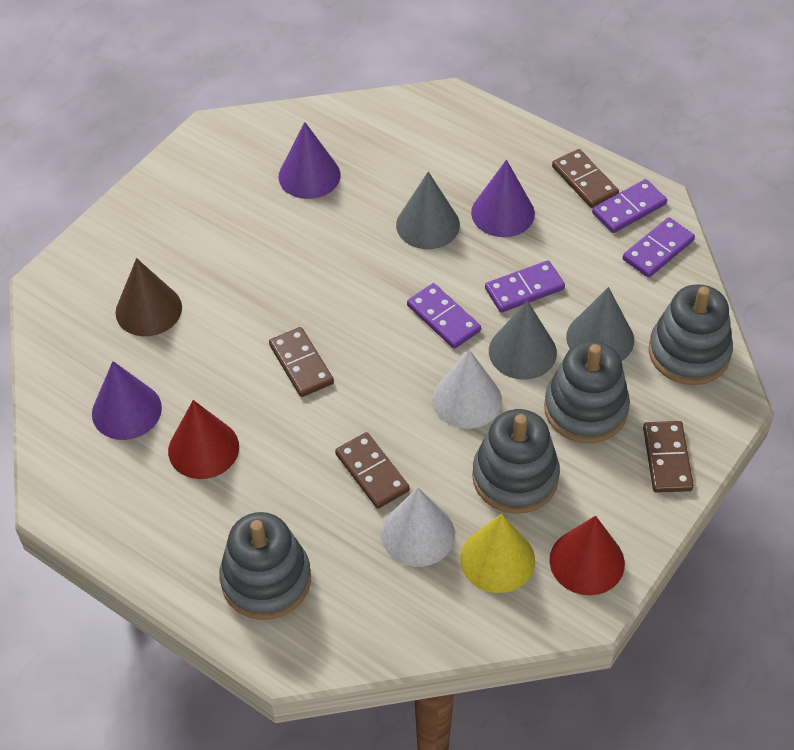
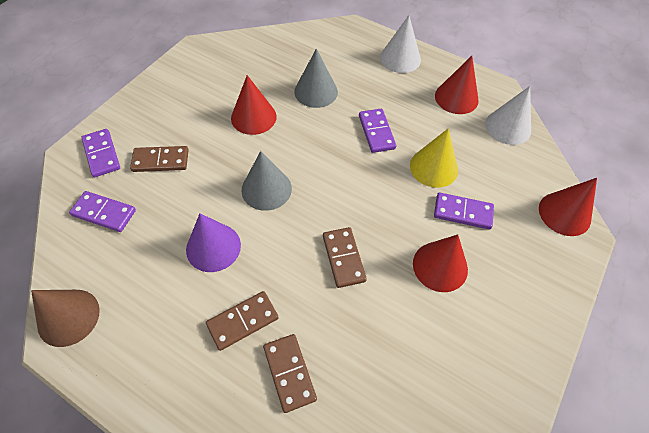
grey cone: 3 -> 2
grey stacking toy: 4 -> 0
purple cone: 3 -> 1
red cone: 2 -> 4

